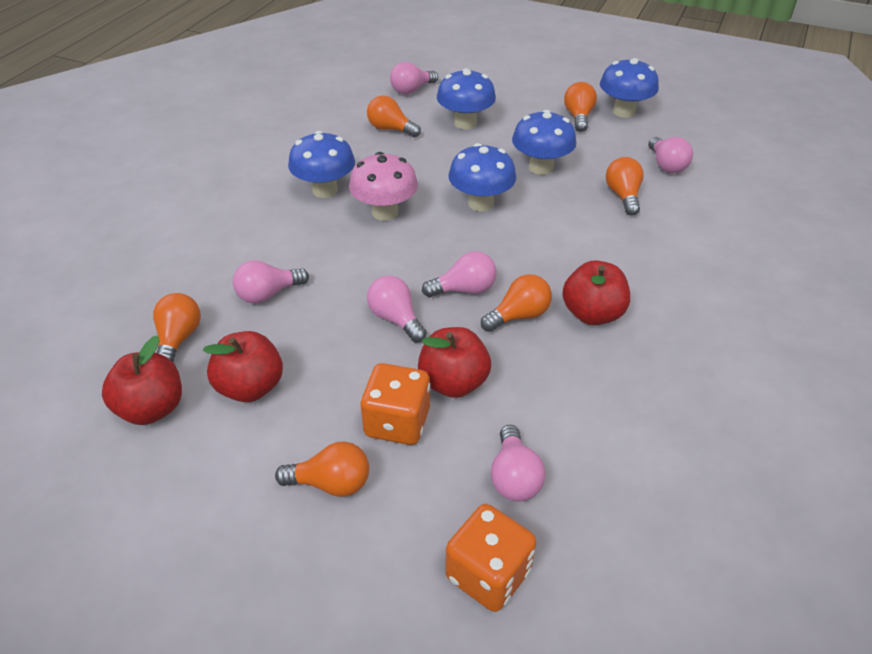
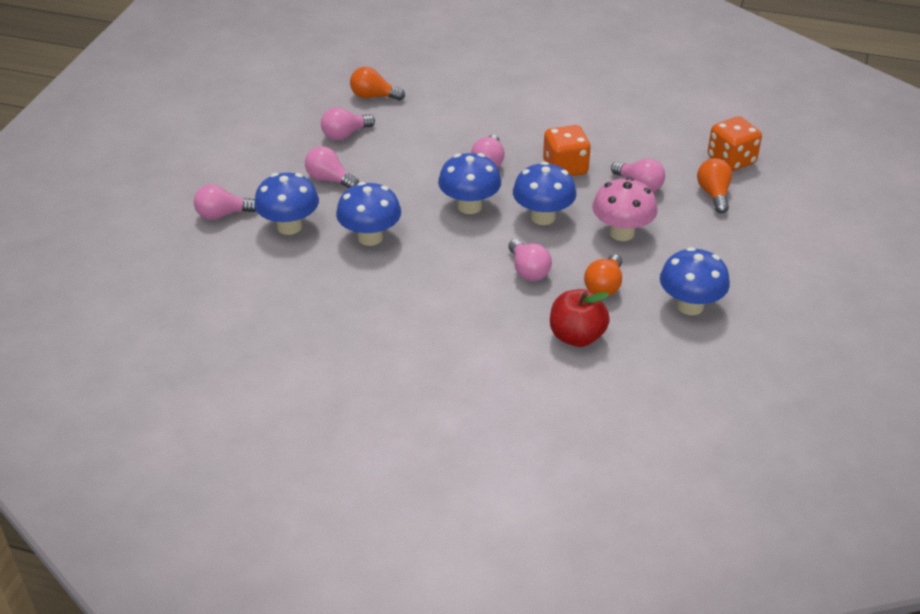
orange light bulb: 6 -> 3
red apple: 4 -> 1

